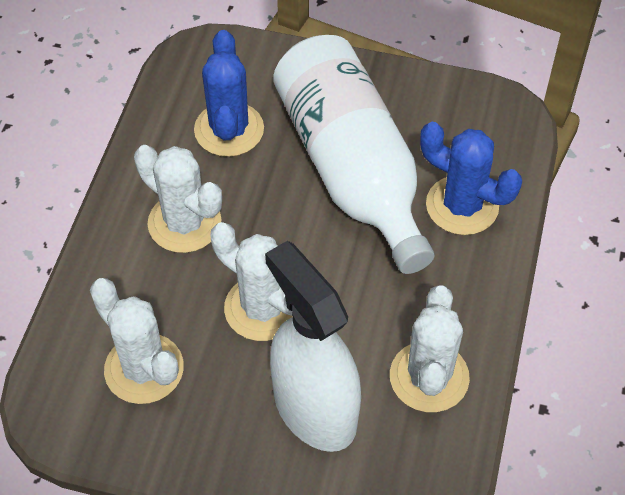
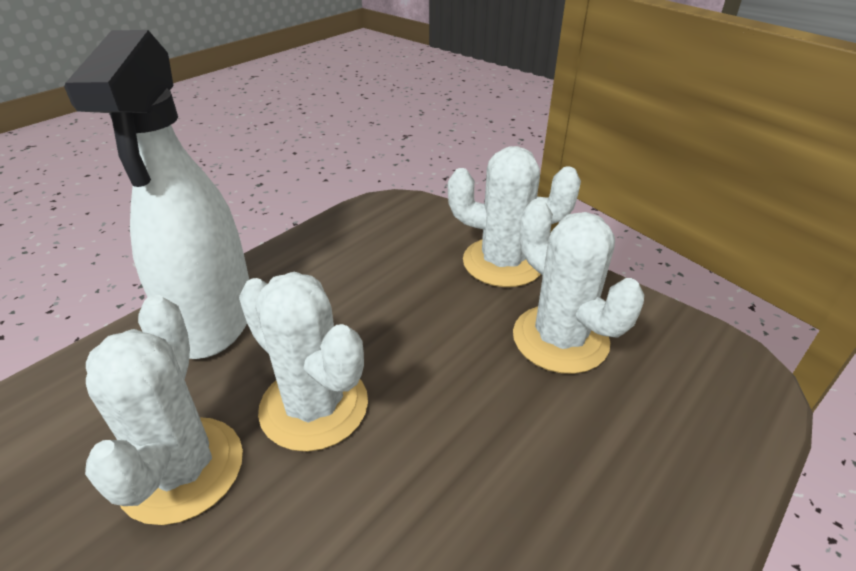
blue cactus: 2 -> 0
white bottle: 1 -> 0

